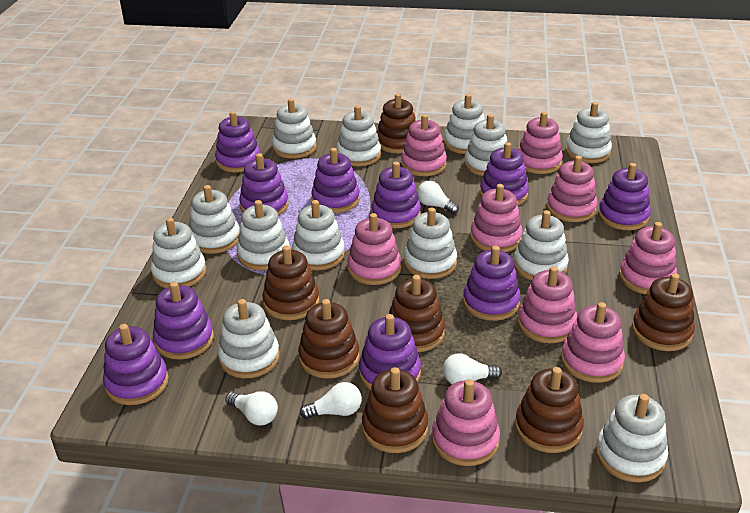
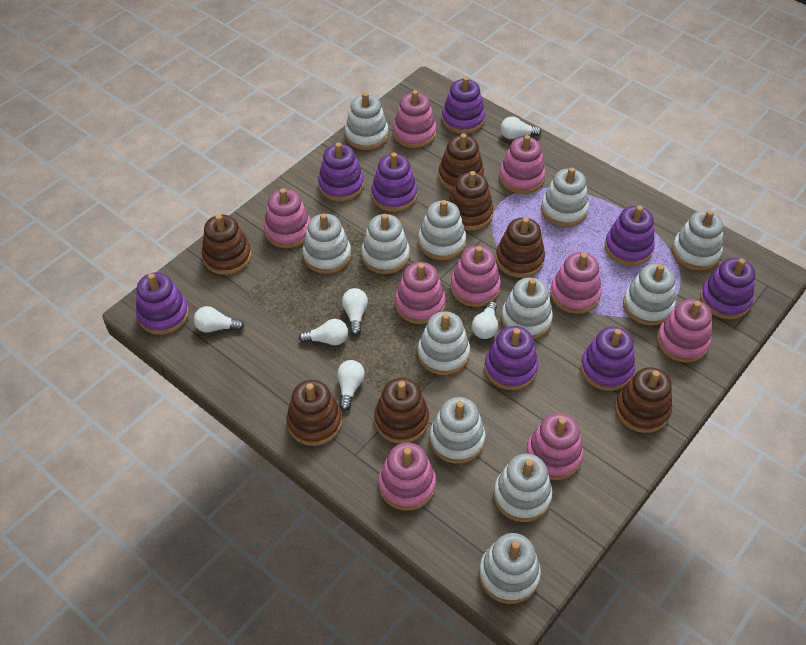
purple stacking toy: 10 -> 8
white light bulb: 4 -> 6
white stacking toy: 13 -> 12

